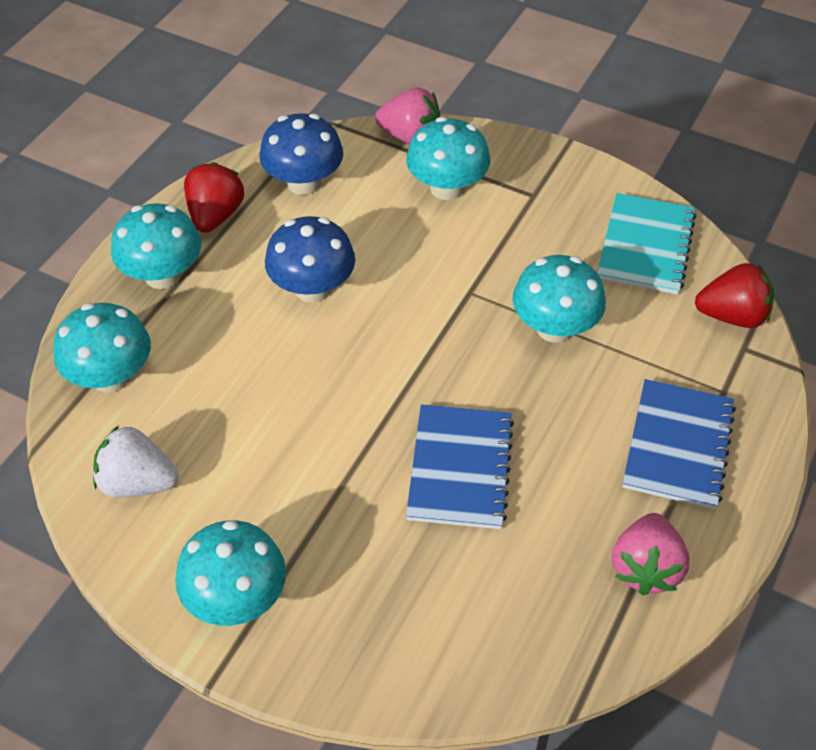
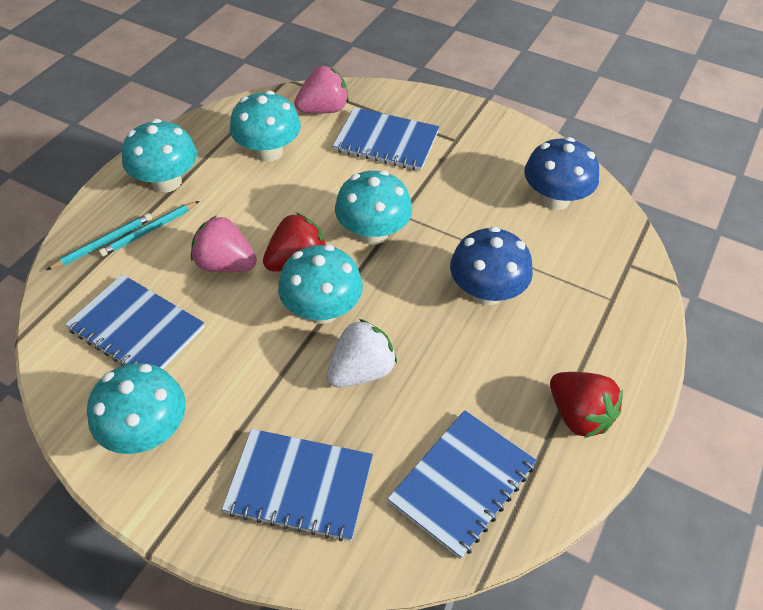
blue notebook: 2 -> 4
turquoise notebook: 1 -> 0
turquoise pencil: 0 -> 2

